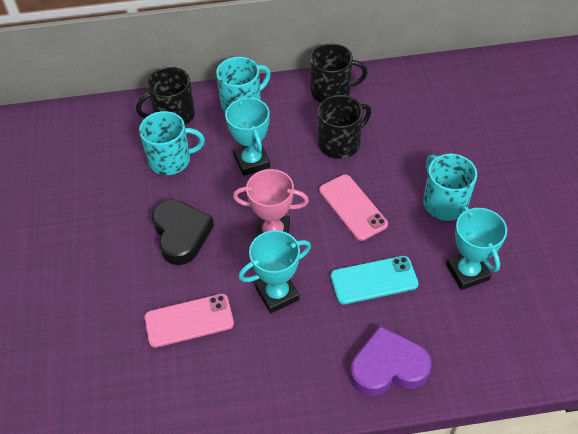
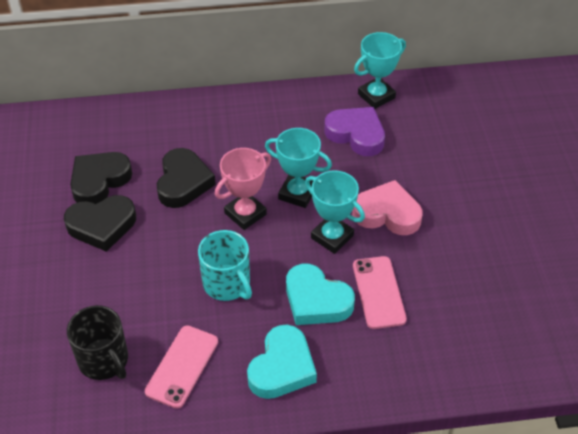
black heart: 1 -> 3
black mug: 3 -> 1
pink heart: 0 -> 1
turquoise heart: 0 -> 2
turquoise mug: 3 -> 1
turquoise phone: 1 -> 0

